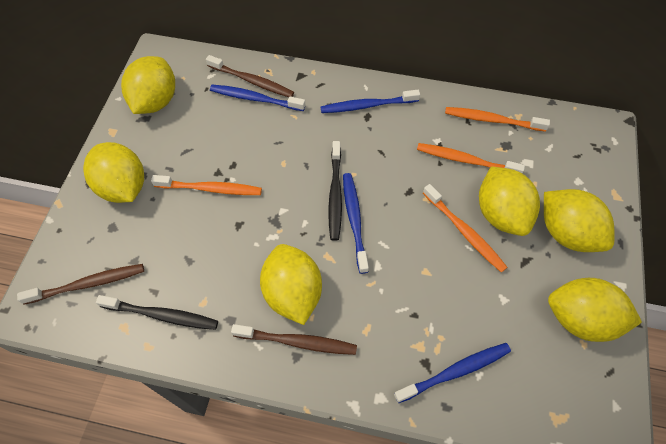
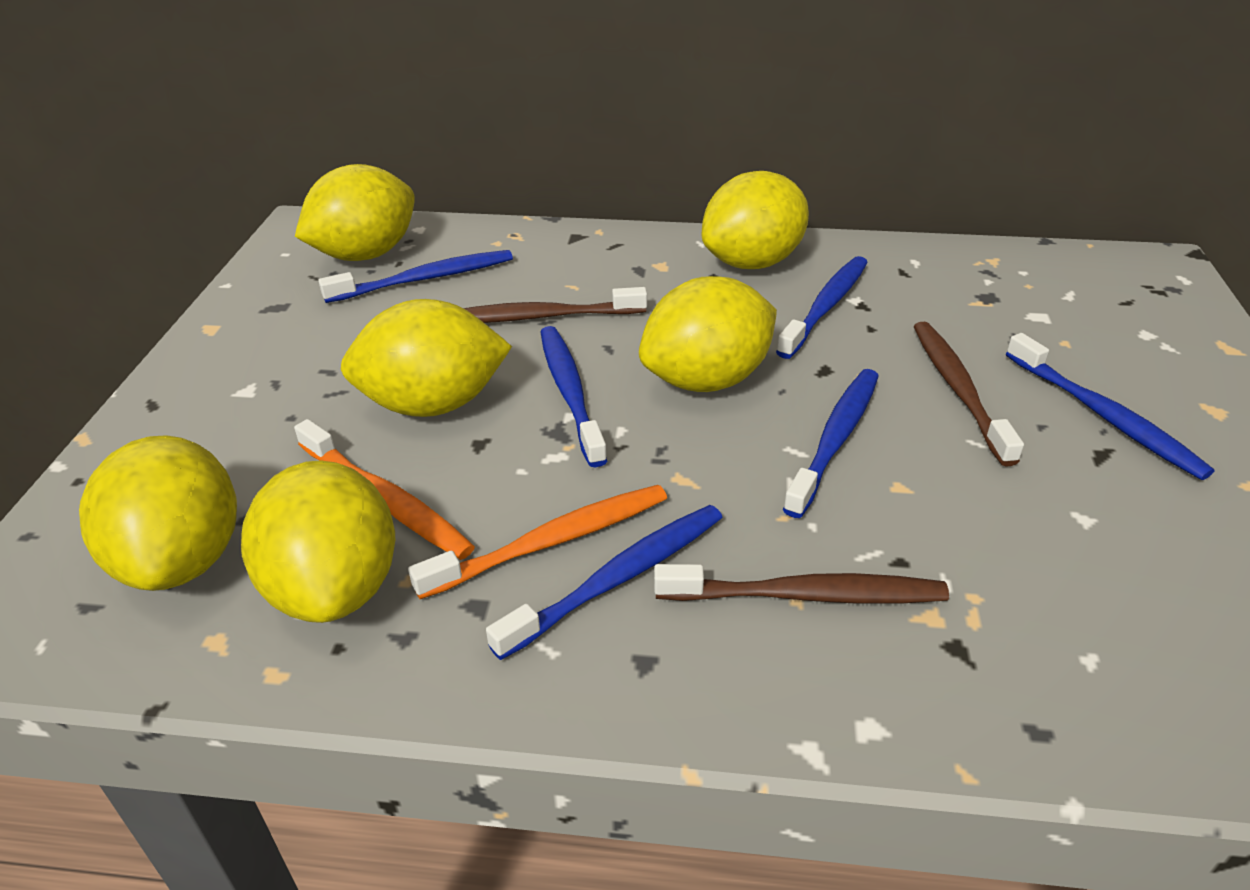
black toothbrush: 2 -> 0
blue toothbrush: 4 -> 6
orange toothbrush: 4 -> 2

